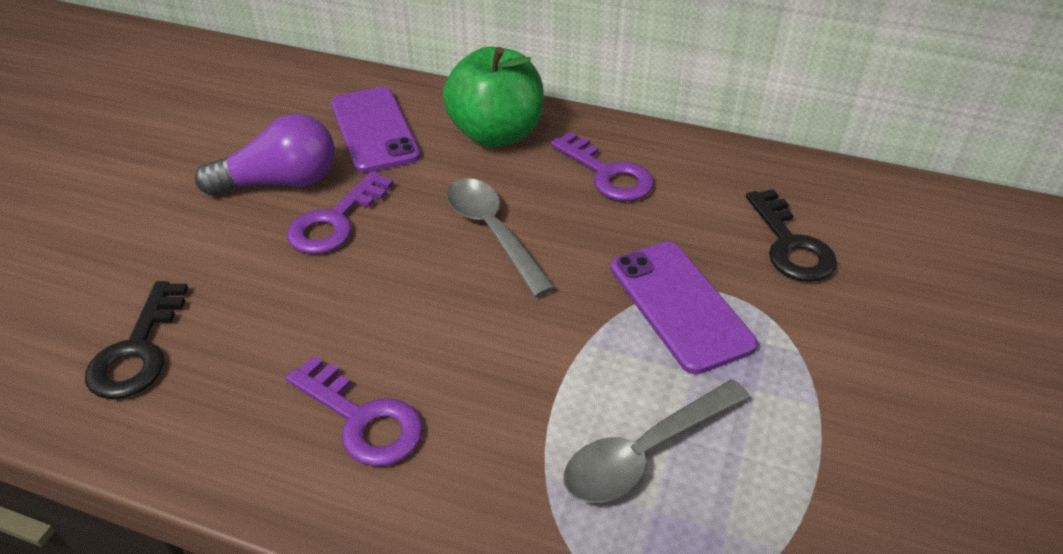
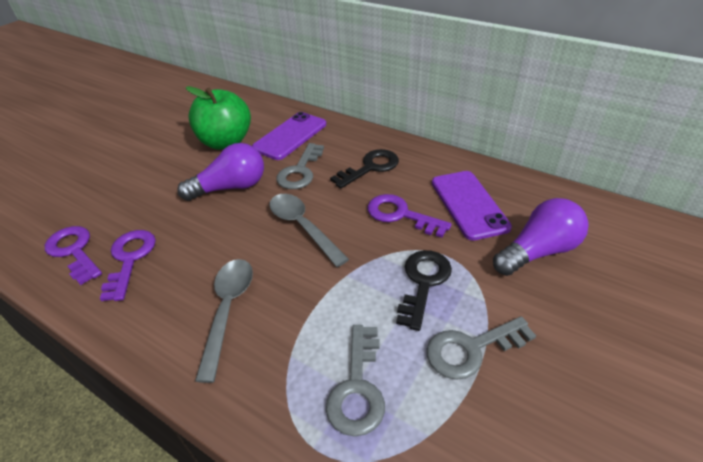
grey key: 0 -> 3
purple light bulb: 1 -> 2

